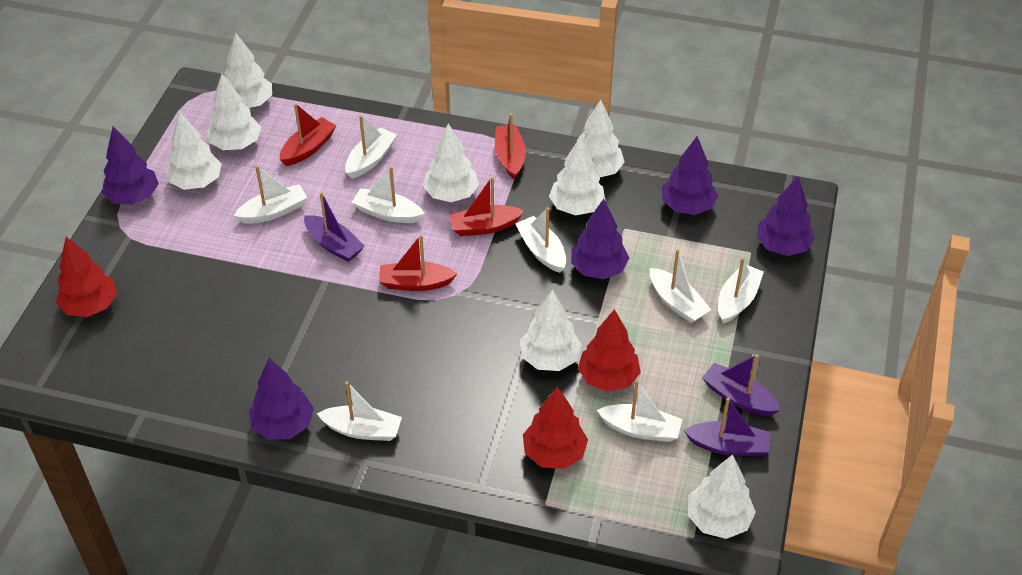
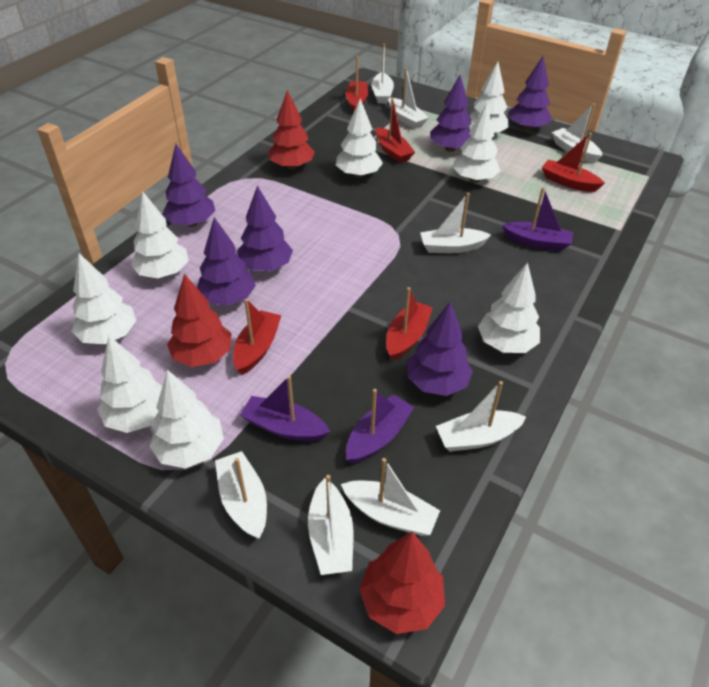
purple tree: 5 -> 6
red boat: 4 -> 5

